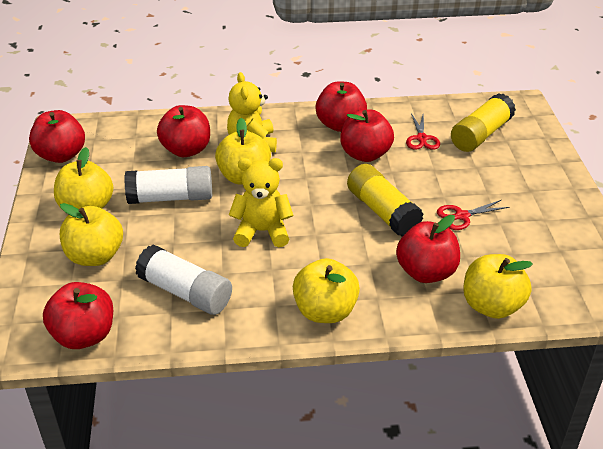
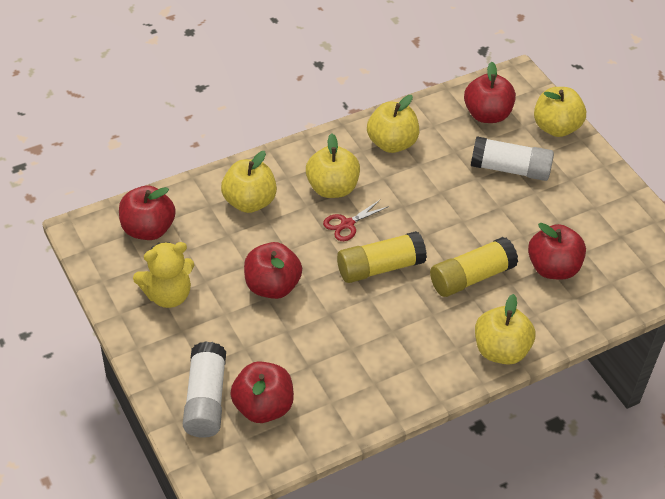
red apple: 6 -> 5
red scissors: 2 -> 1
yellow teddy bear: 2 -> 1

